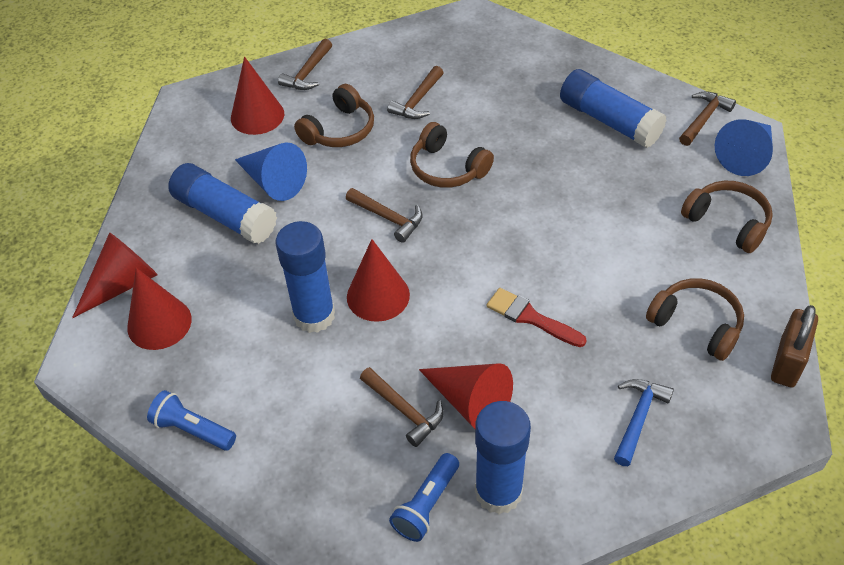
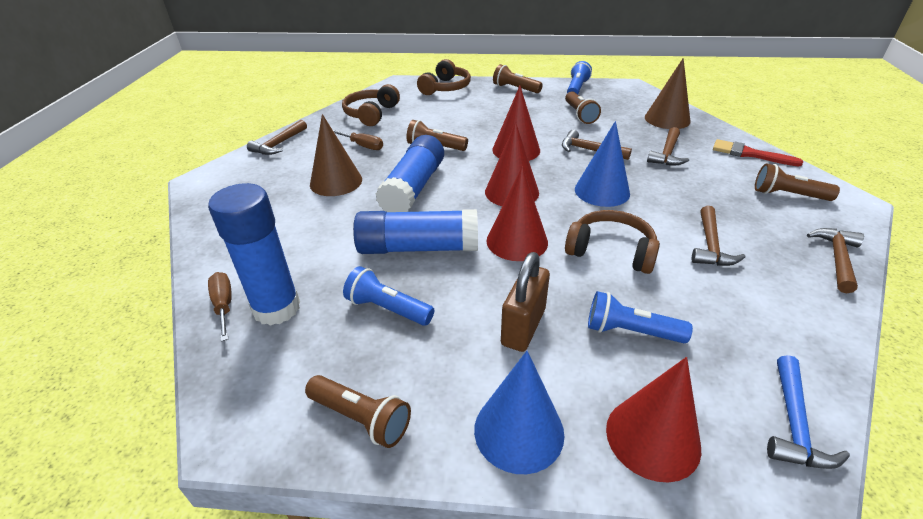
blue flashlight: 2 -> 3
blue glue stick: 4 -> 3
brown cone: 0 -> 2
brown flashlight: 0 -> 5
brown headphones: 4 -> 3
brown screwdriver: 0 -> 2
red cone: 5 -> 4

